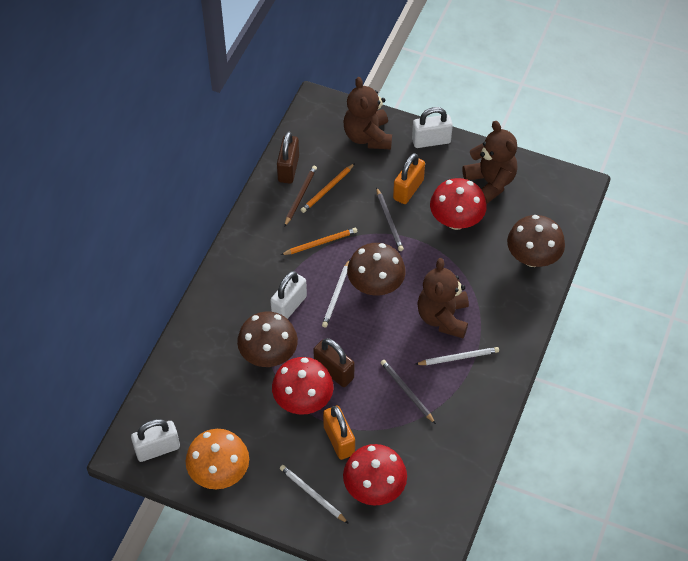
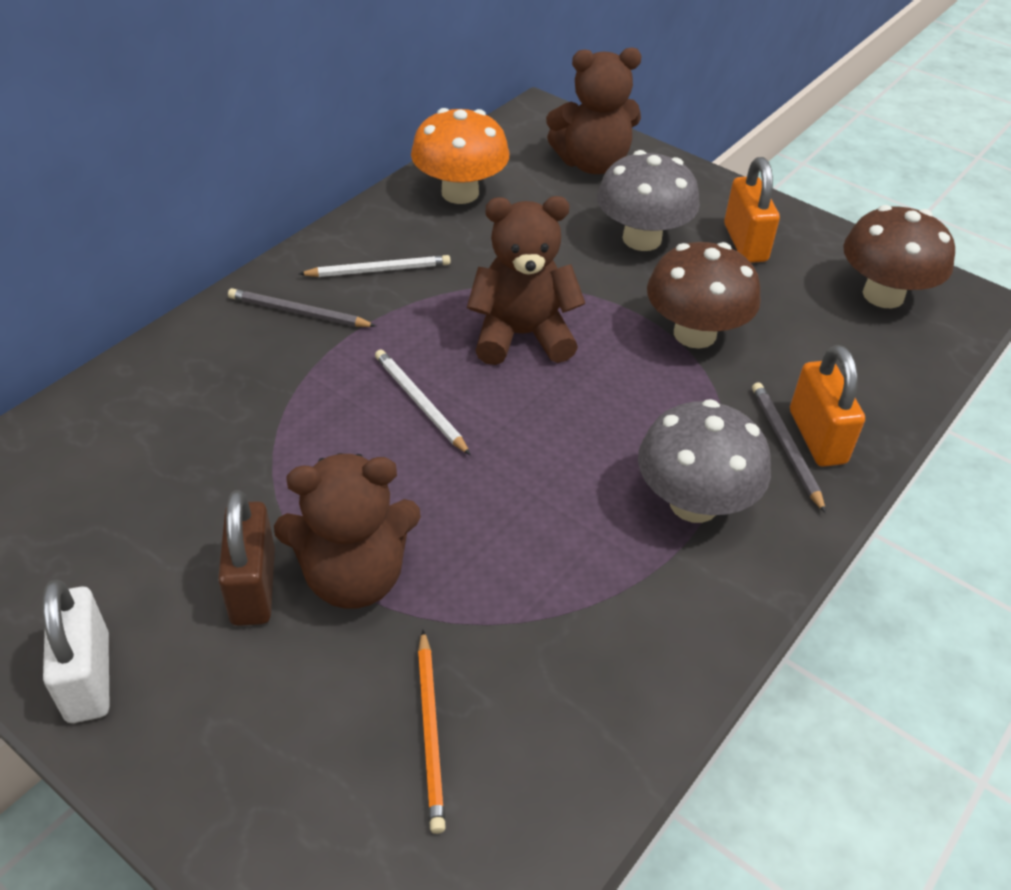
brown mushroom: 3 -> 2
brown padlock: 2 -> 1
brown pencil: 1 -> 0
grey mushroom: 0 -> 2
orange pencil: 2 -> 1
red mushroom: 3 -> 0
white padlock: 3 -> 1
white pencil: 3 -> 2

